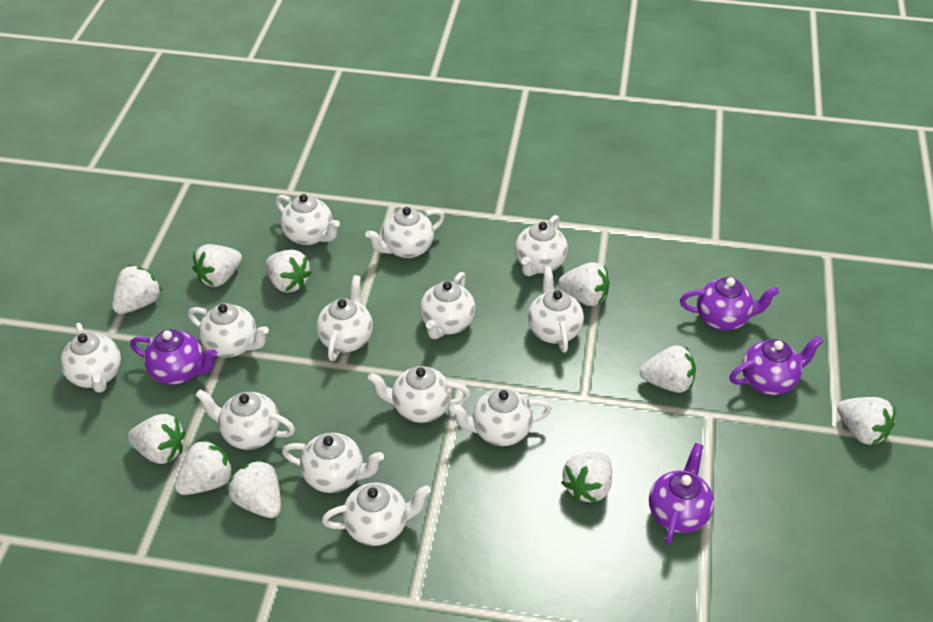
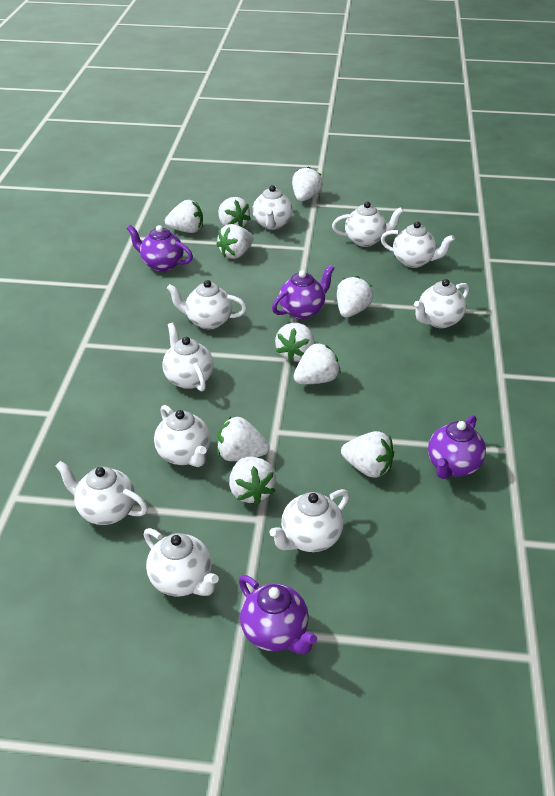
white teapot: 13 -> 10

